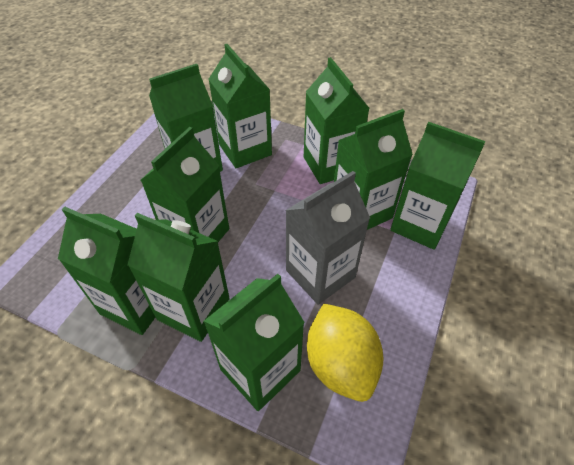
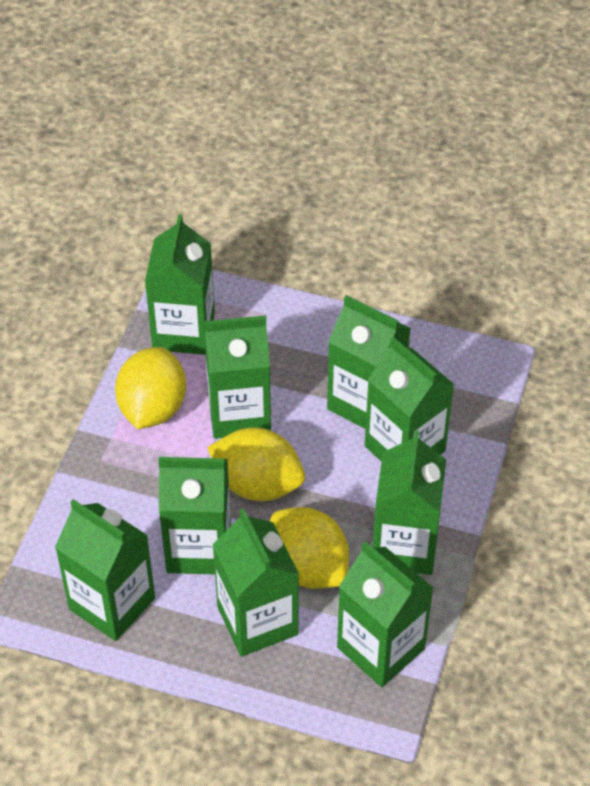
grey carton: 1 -> 0
yellow lemon: 1 -> 3

